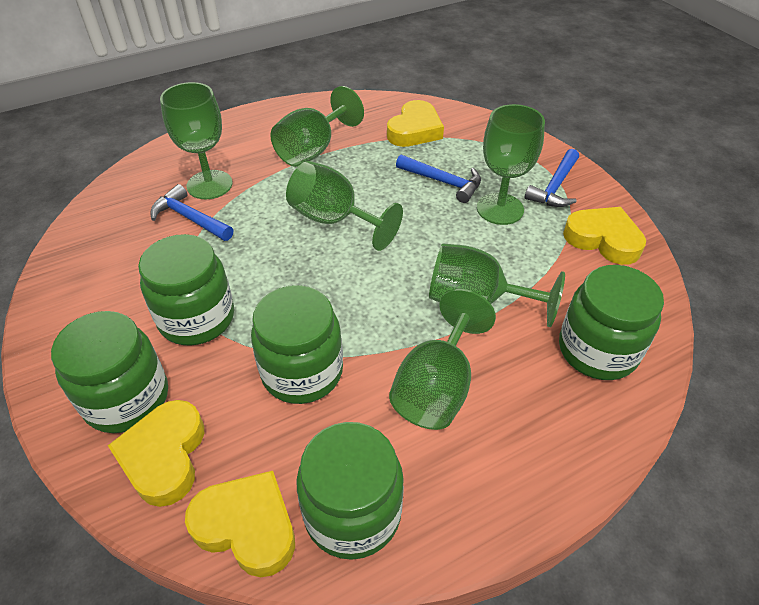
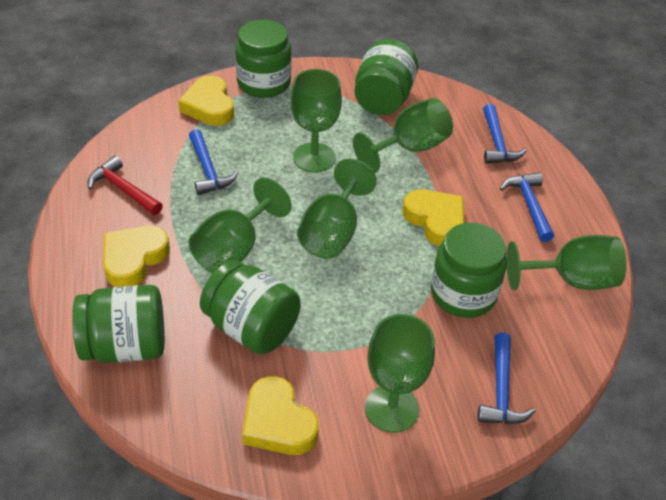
blue hammer: 3 -> 4
red hammer: 0 -> 1

